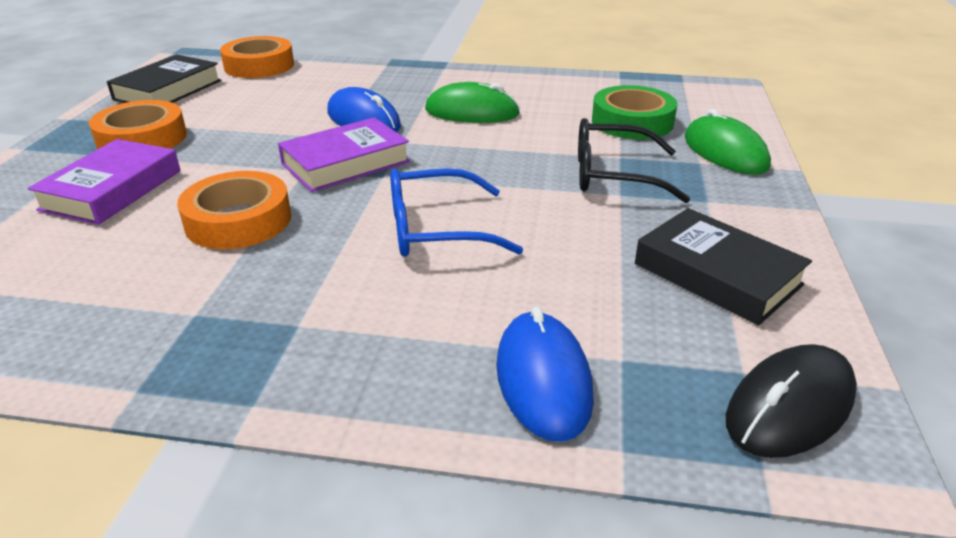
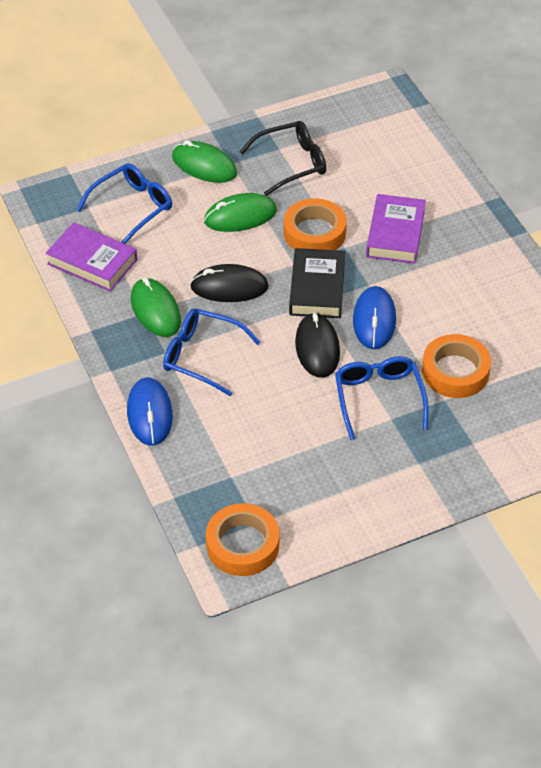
black book: 2 -> 1
black mouse: 1 -> 2
blue glasses: 1 -> 3
green mouse: 2 -> 3
green tape: 1 -> 0

